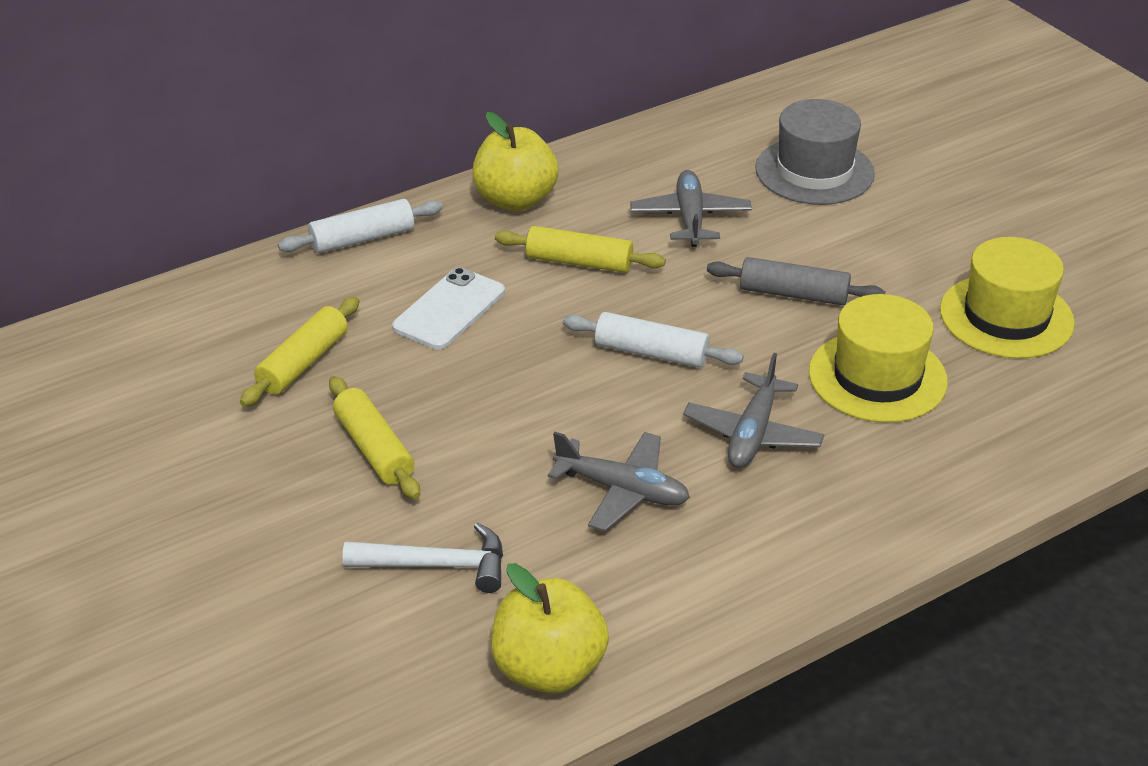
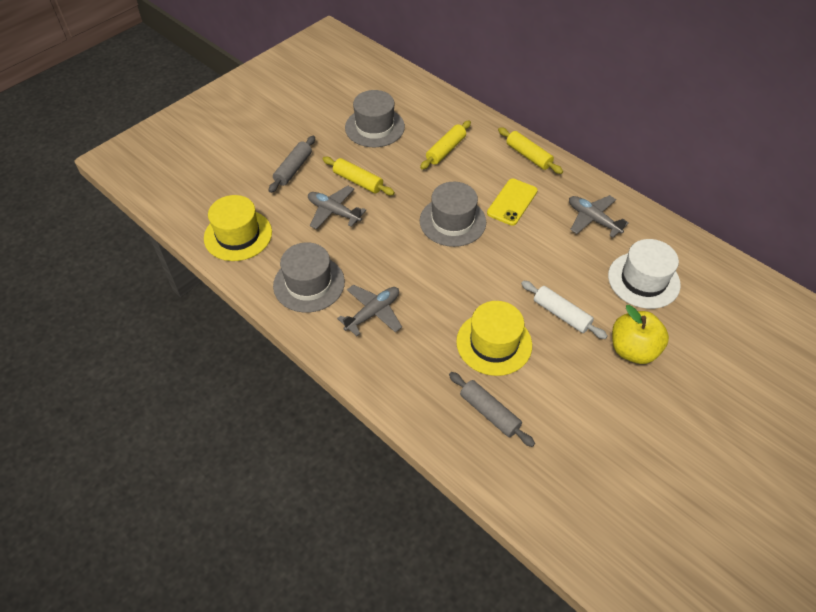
grey hat: 1 -> 3
grey rolling pin: 1 -> 2
white hammer: 1 -> 0
white hat: 0 -> 1
white phone: 1 -> 0
white rolling pin: 2 -> 1
yellow apple: 2 -> 1
yellow phone: 0 -> 1

